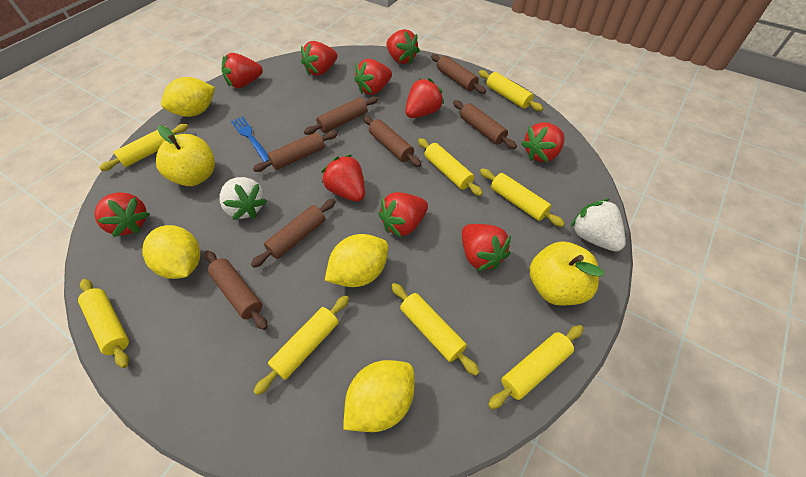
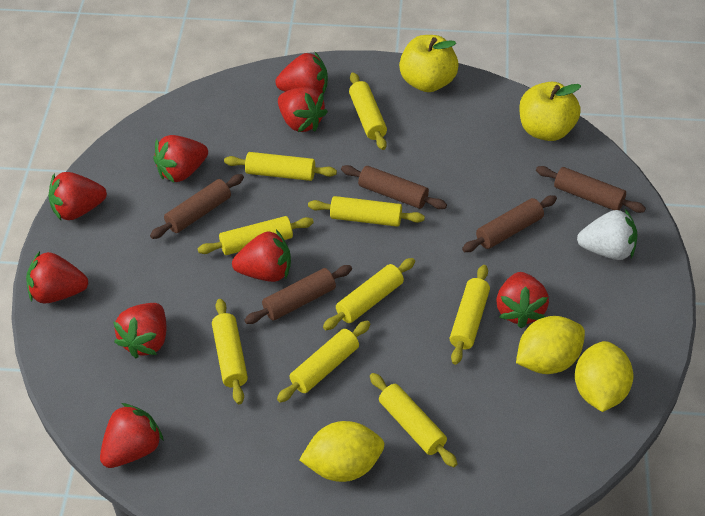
blue fork: 1 -> 0
brown rolling pin: 7 -> 5
red strawberry: 10 -> 9
white strawberry: 2 -> 1
yellow lemon: 4 -> 3
yellow rolling pin: 8 -> 9

